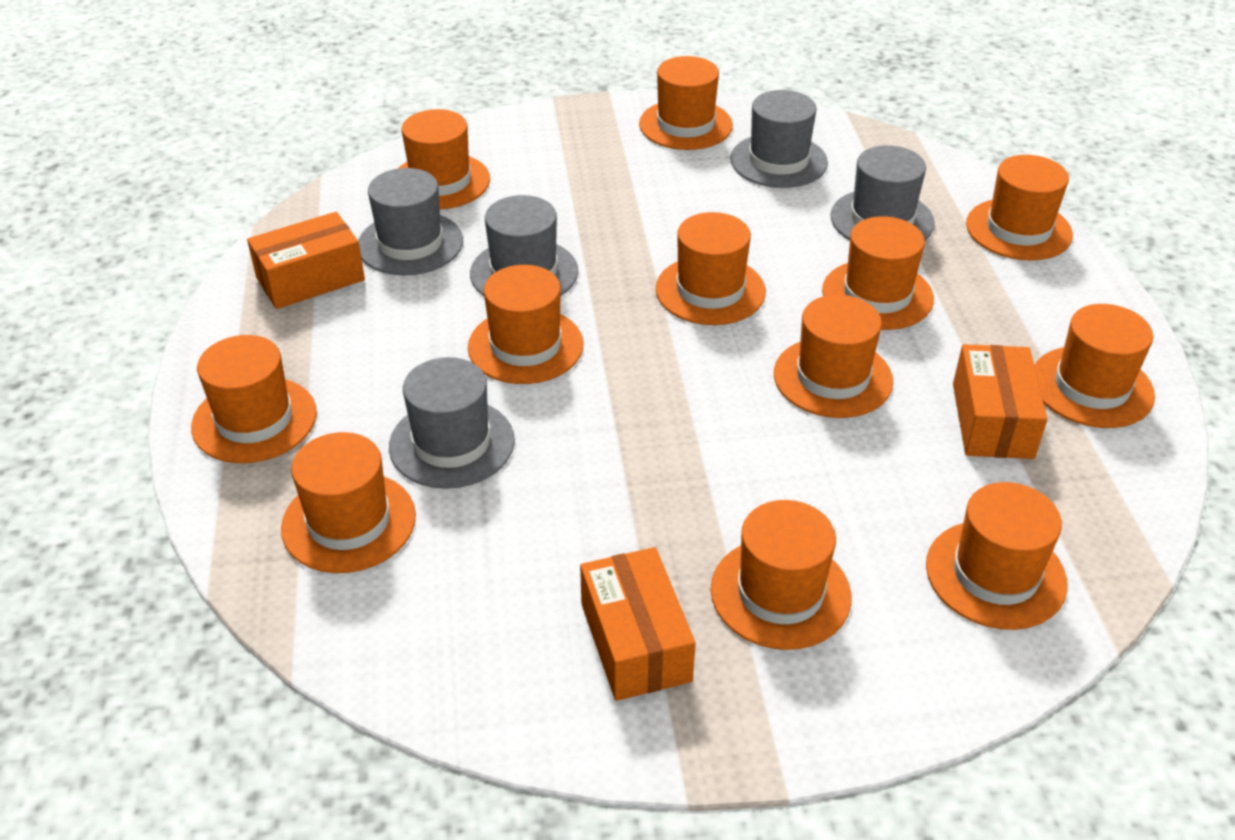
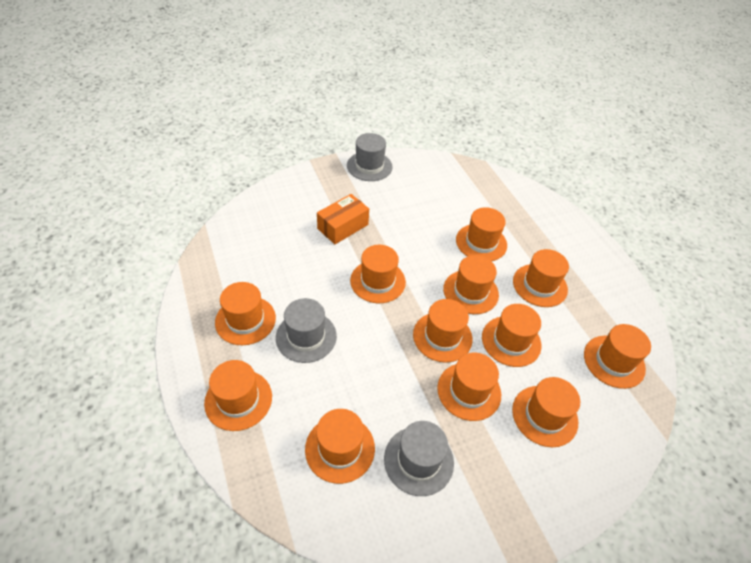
grey hat: 5 -> 3
orange box: 3 -> 1

